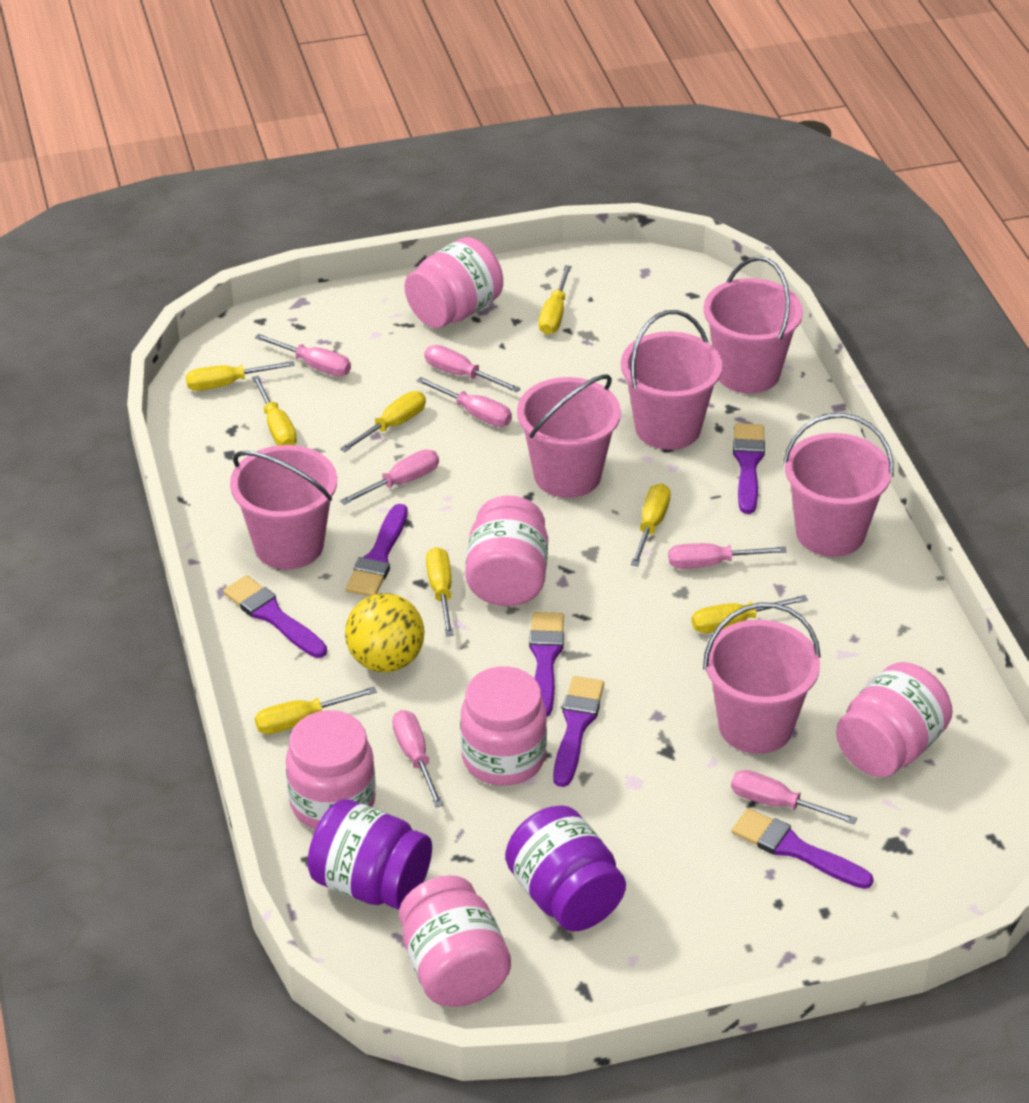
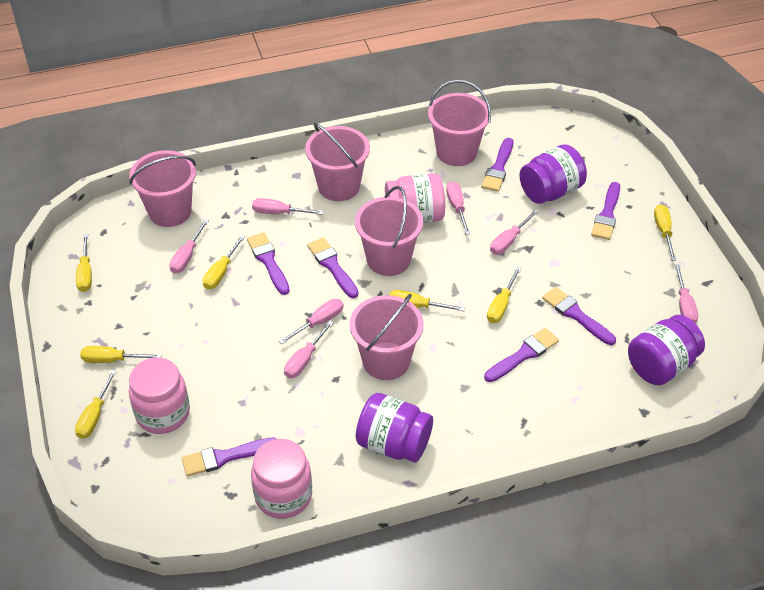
pink bucket: 6 -> 5
pink jar: 6 -> 3
purple brush: 6 -> 7
purple jar: 2 -> 3
yellow ball: 1 -> 0
yellow screwdriver: 8 -> 7

